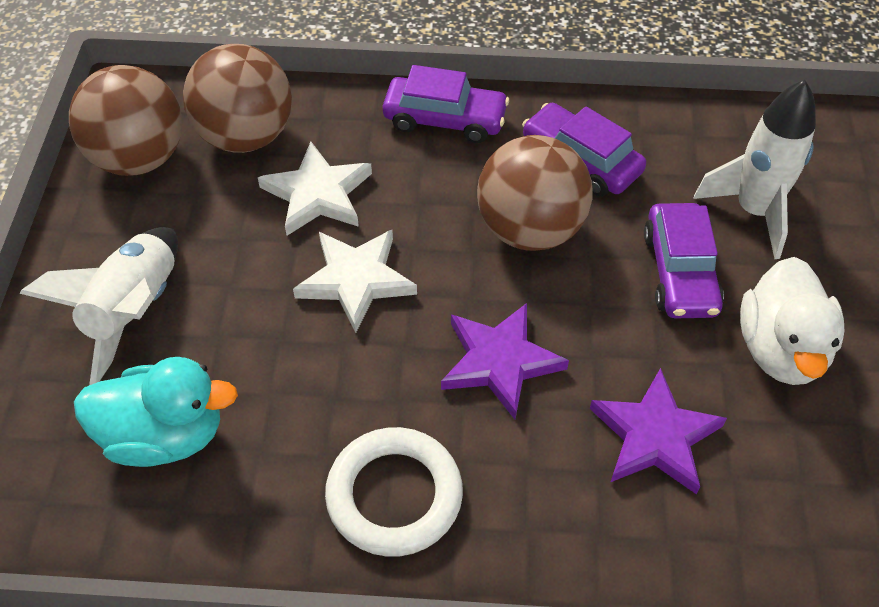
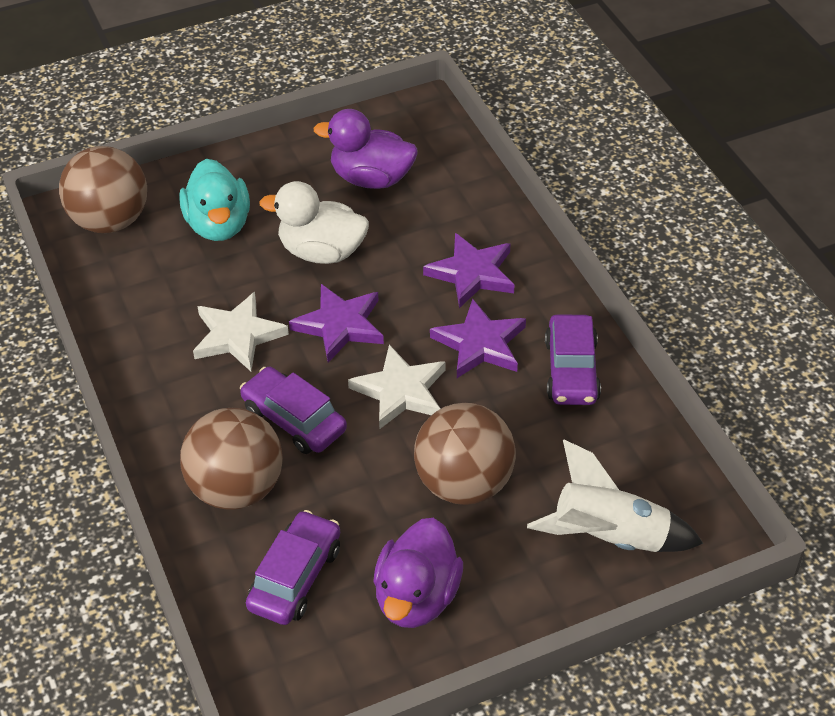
purple duck: 0 -> 2
purple star: 2 -> 3
white ring: 1 -> 0
white rocket: 2 -> 1

